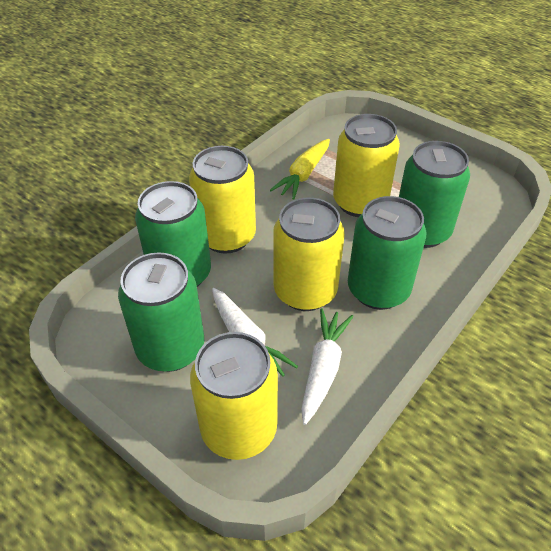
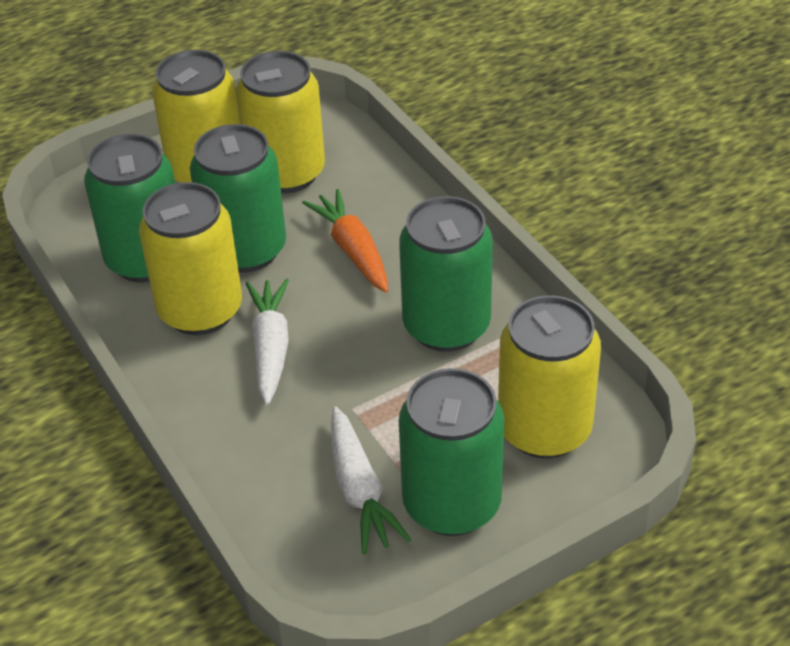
orange carrot: 0 -> 1
yellow carrot: 1 -> 0

